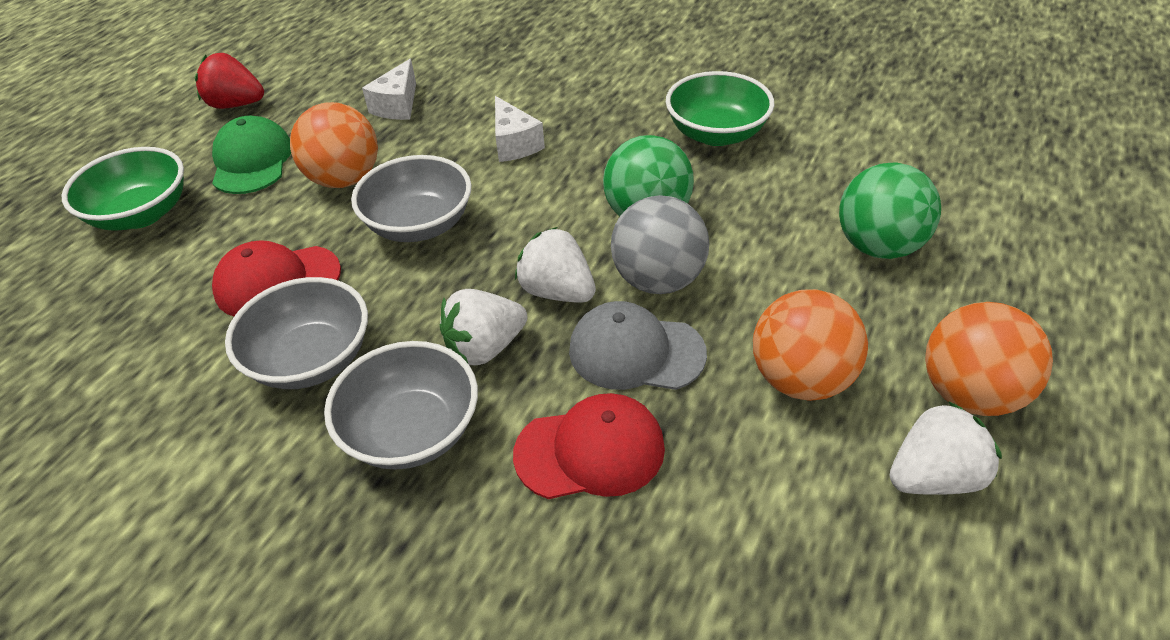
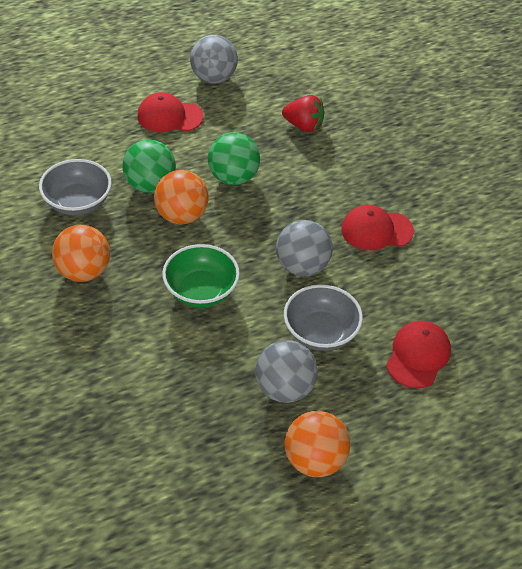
green bowl: 2 -> 1
green cap: 1 -> 0
grey ball: 1 -> 3
grey bowl: 3 -> 2
grey cap: 1 -> 0
red cap: 2 -> 3
white cheese: 2 -> 0
white strawberry: 3 -> 0

